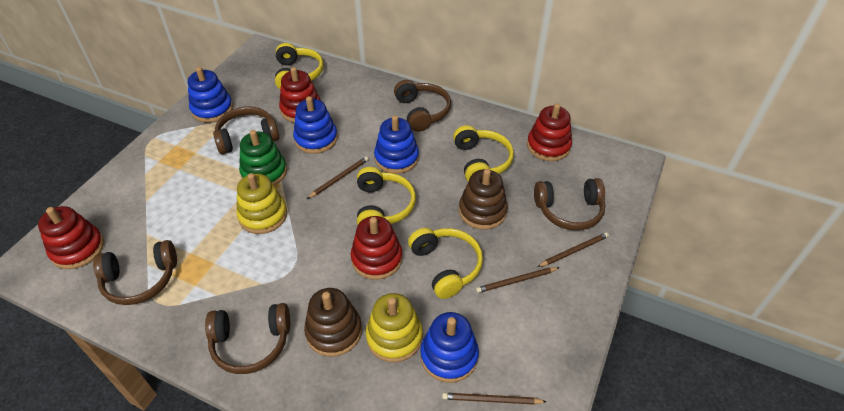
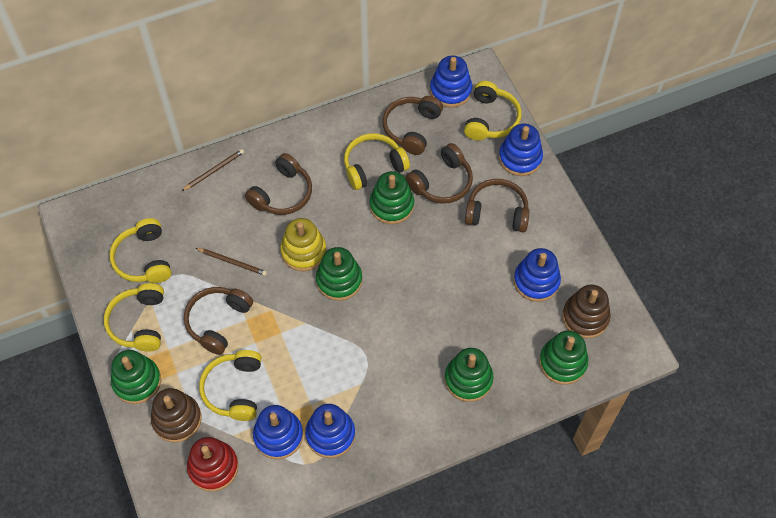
blue stacking toy: 4 -> 5
brown pencil: 4 -> 2
green stacking toy: 1 -> 5
red stacking toy: 4 -> 1
yellow headphones: 4 -> 5
yellow stacking toy: 2 -> 1

